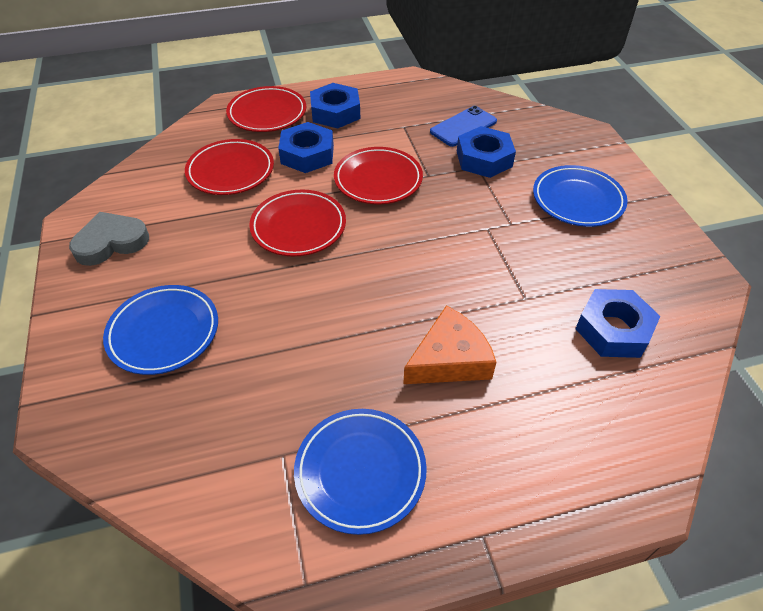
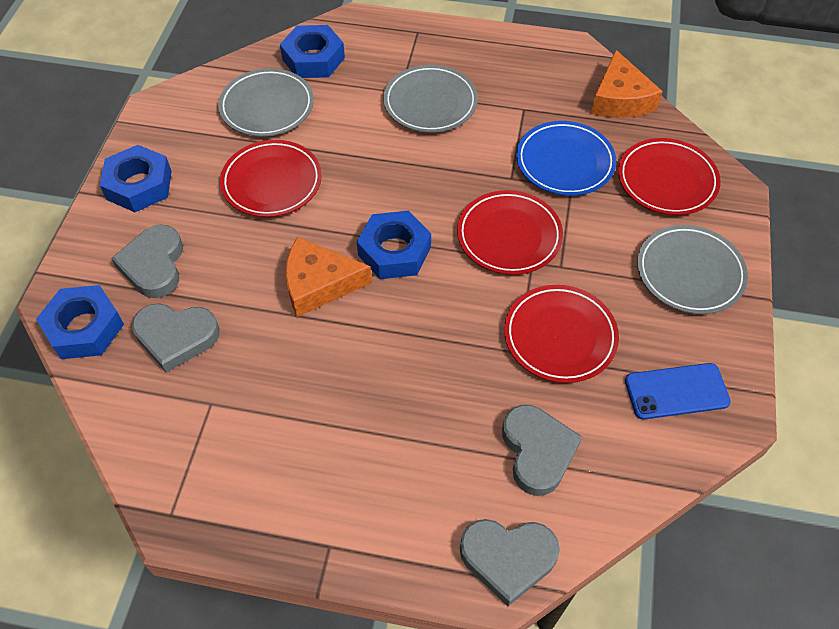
blue plate: 3 -> 1
grey heart: 1 -> 4
grey plate: 0 -> 3
orange cheese: 1 -> 2

